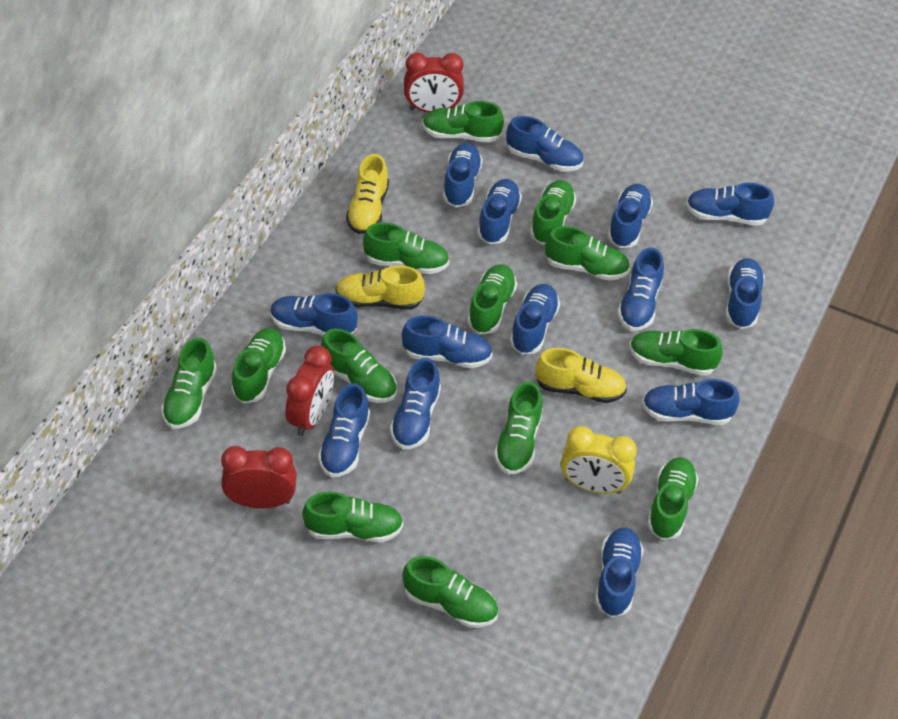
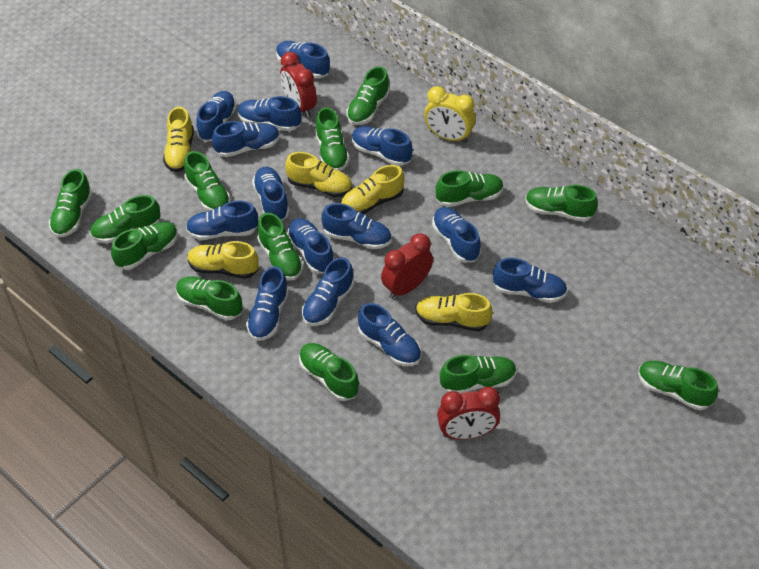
yellow shoe: 3 -> 5

